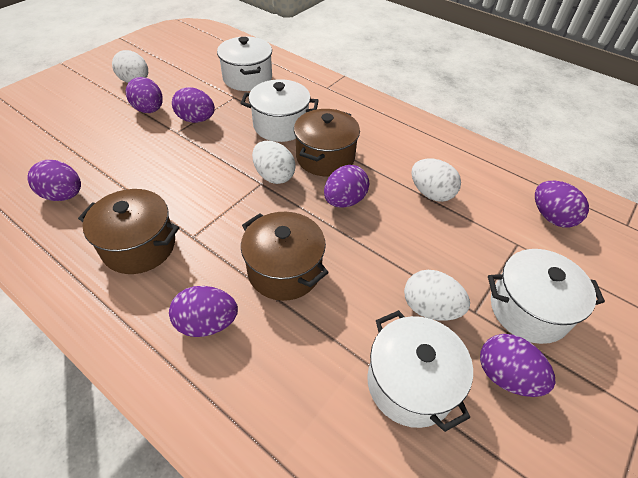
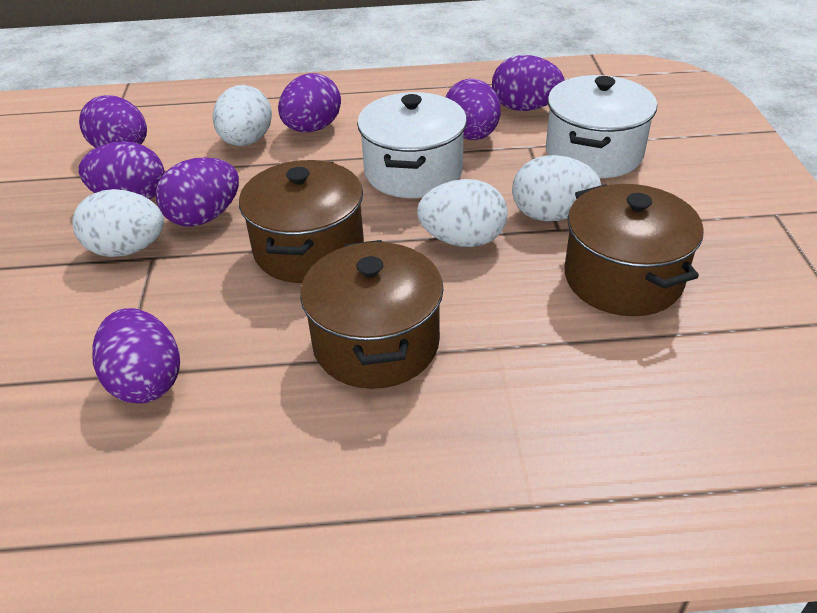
white pot: 4 -> 2

